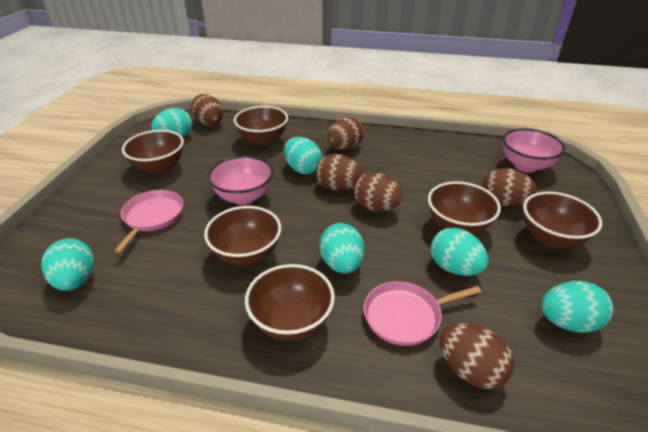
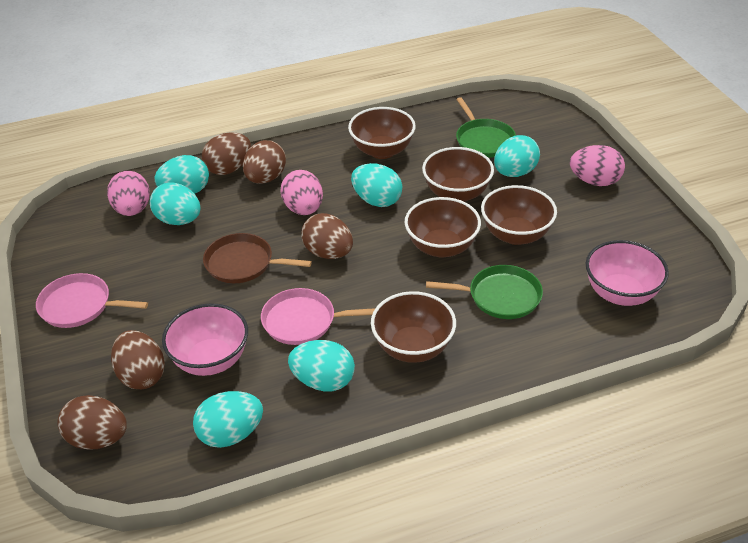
brown bowl: 6 -> 5
brown egg: 6 -> 5
brown pan: 0 -> 1
green pan: 0 -> 2
pink egg: 0 -> 3

